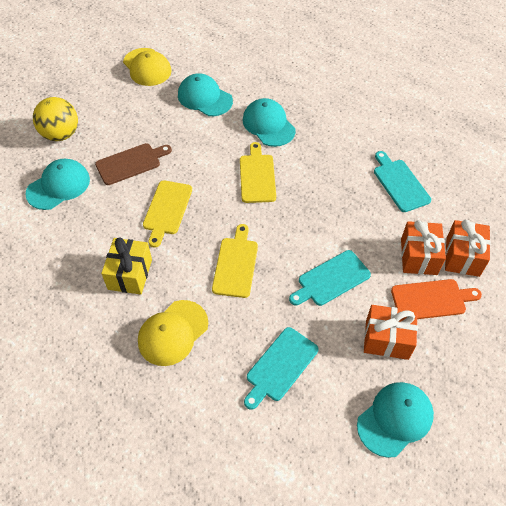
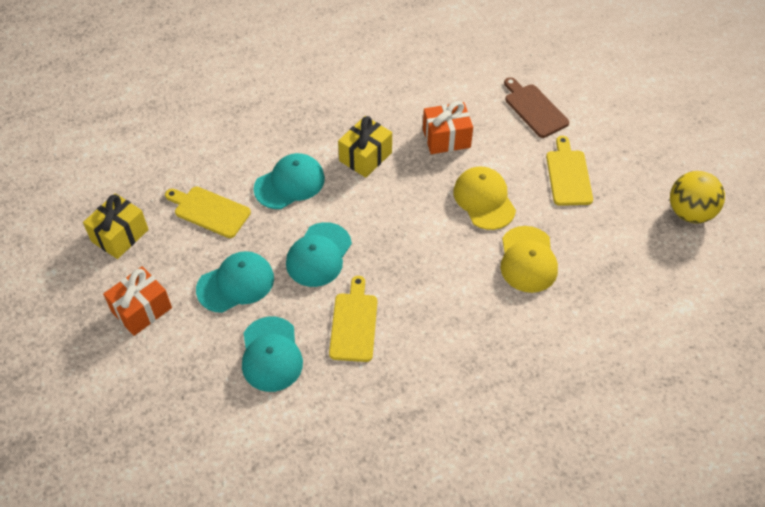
orange cutting board: 1 -> 0
orange gift: 3 -> 2
turquoise cutting board: 3 -> 0
yellow gift: 1 -> 2

